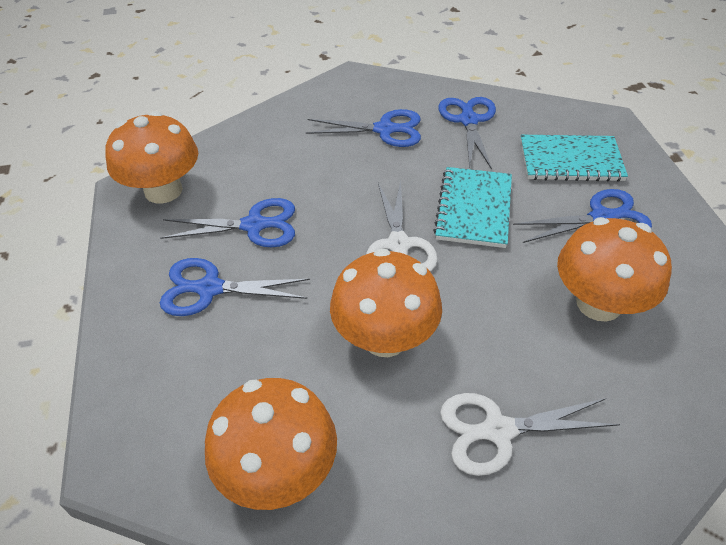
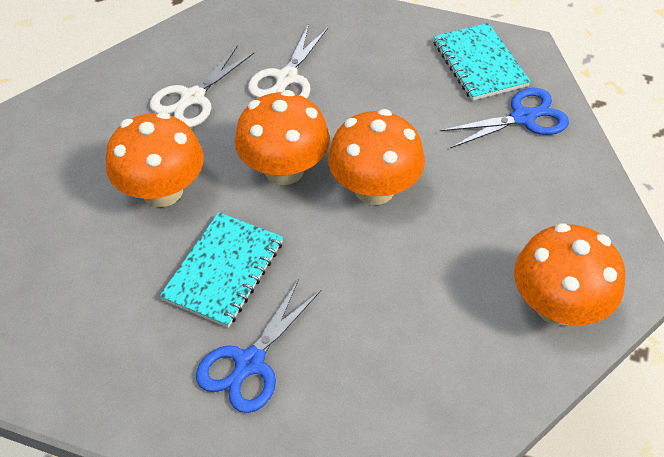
blue scissors: 5 -> 2

